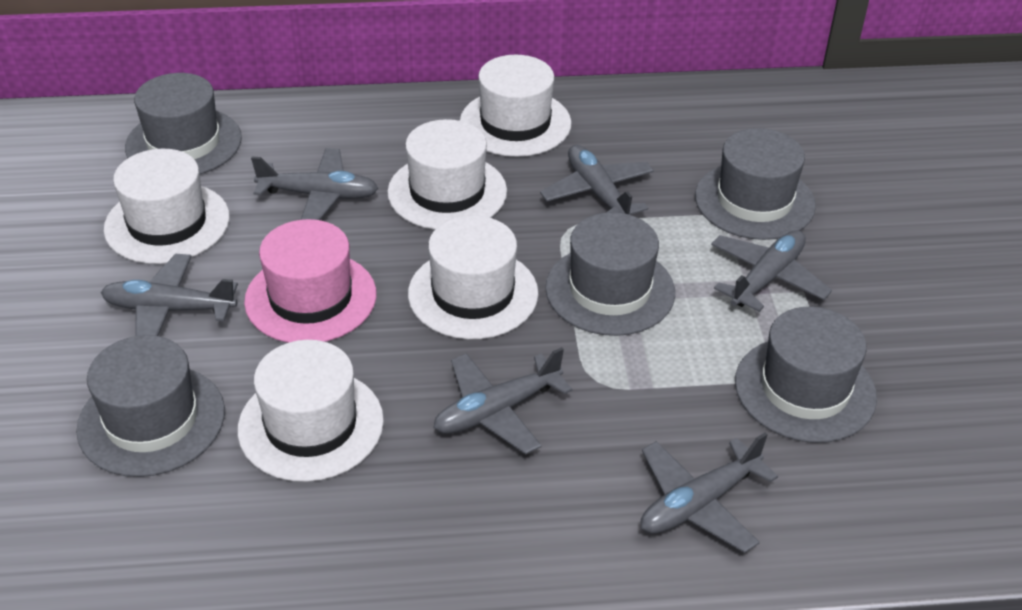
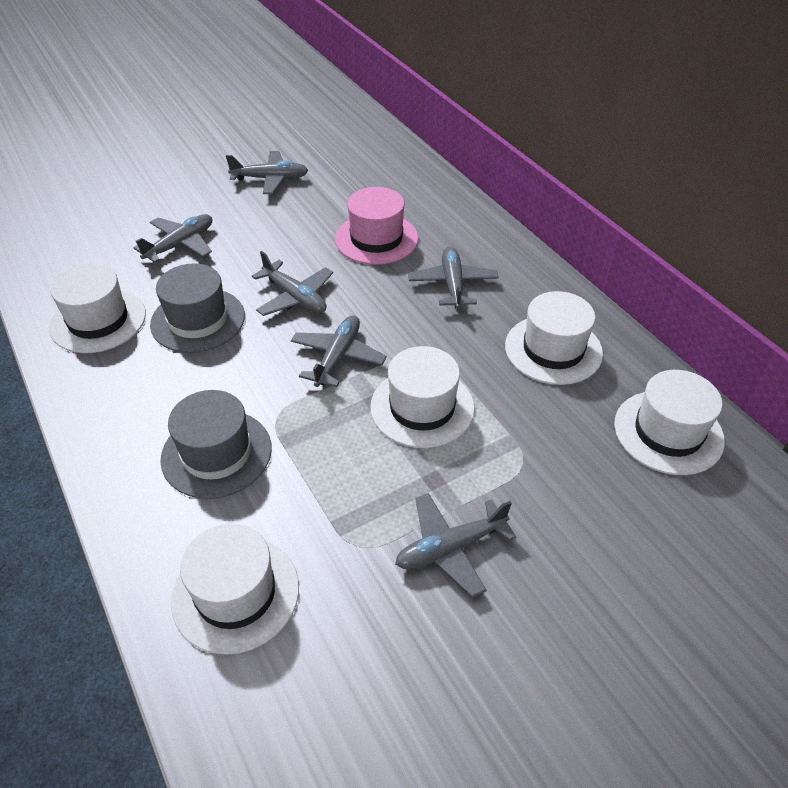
grey hat: 5 -> 2

